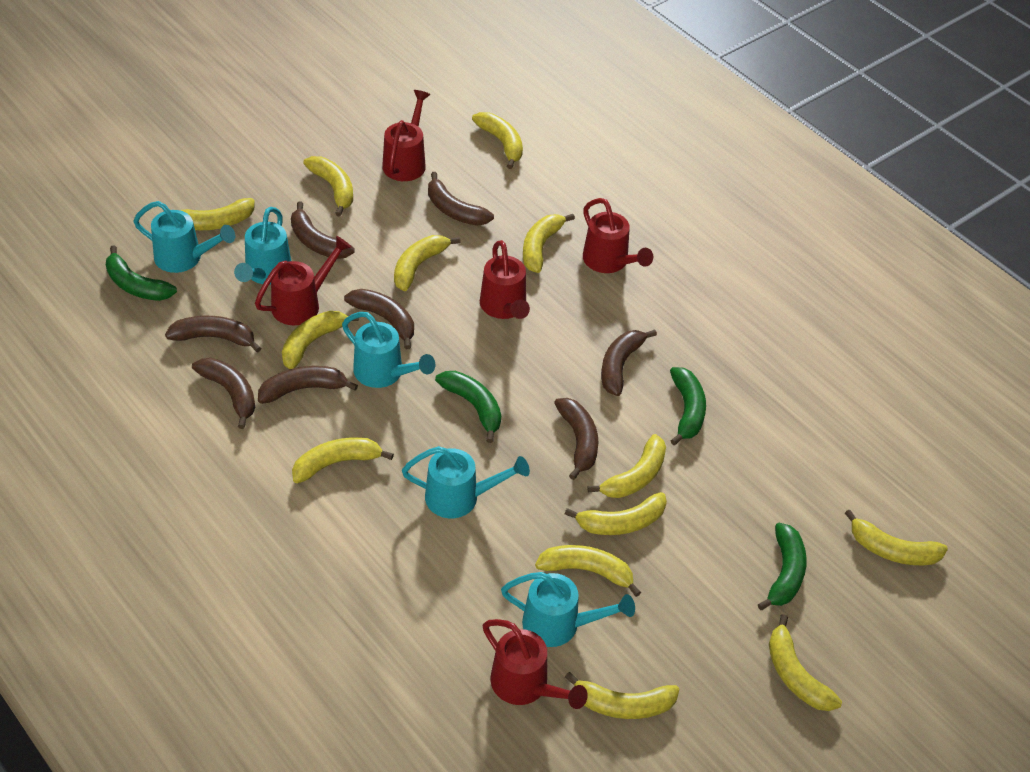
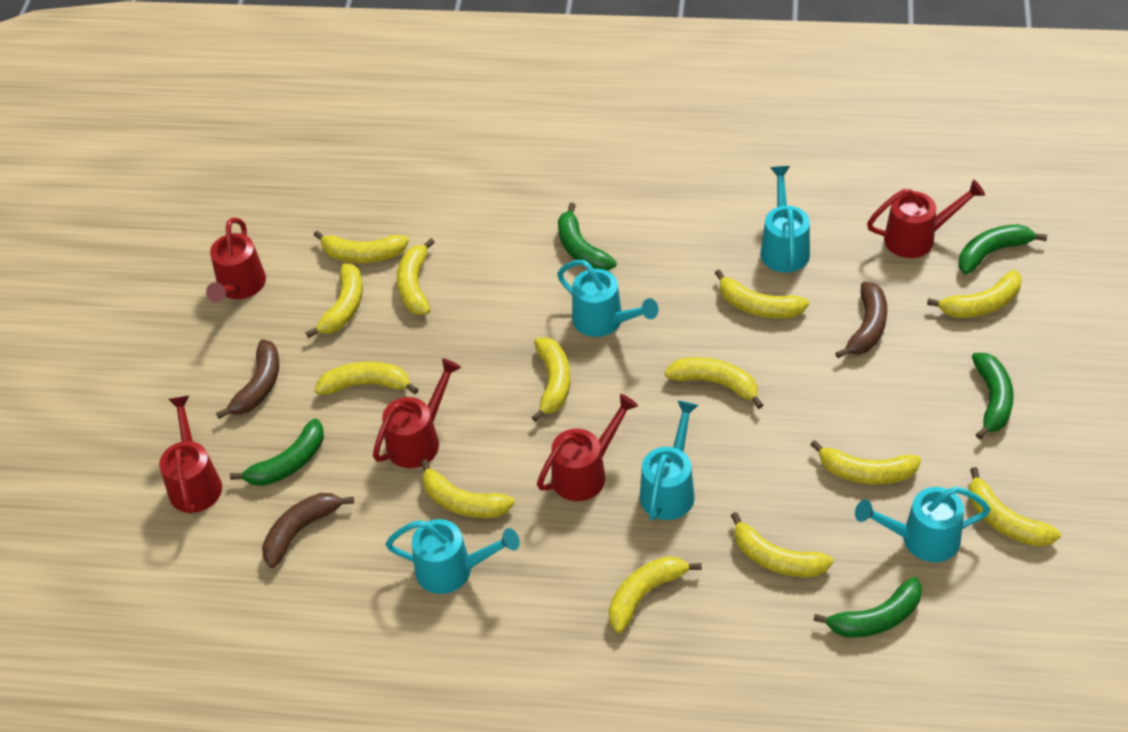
brown banana: 8 -> 3
green banana: 4 -> 5

